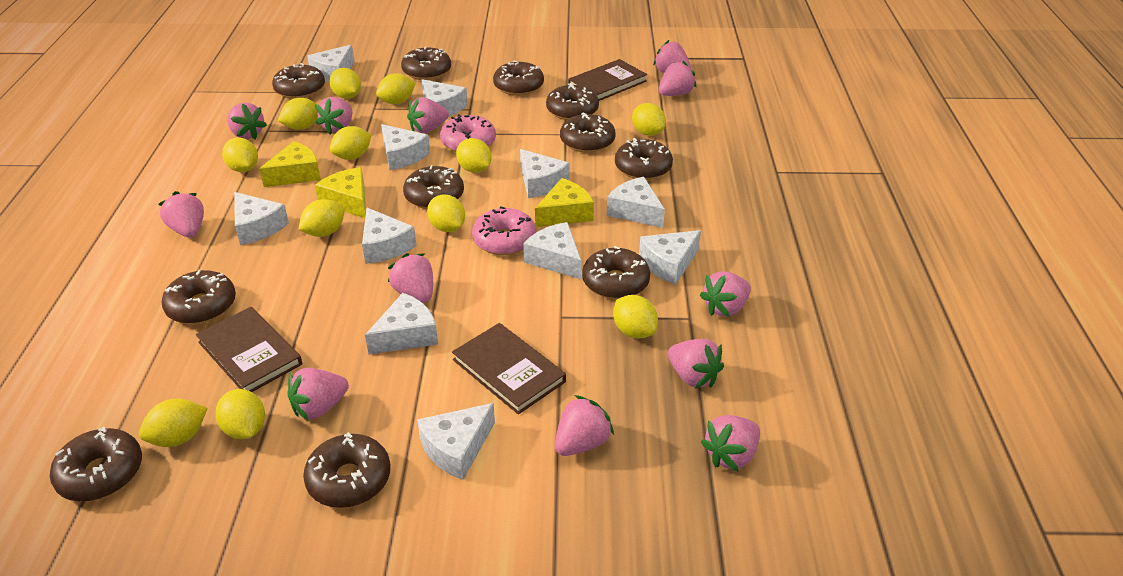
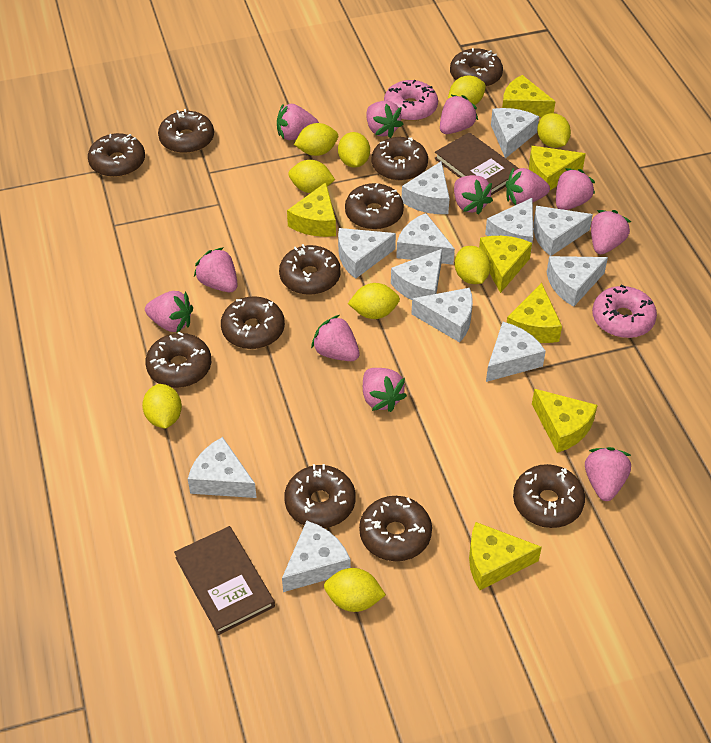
brown book: 3 -> 2
white cheese: 11 -> 12
yellow cheese: 3 -> 7
yellow lemon: 12 -> 9

